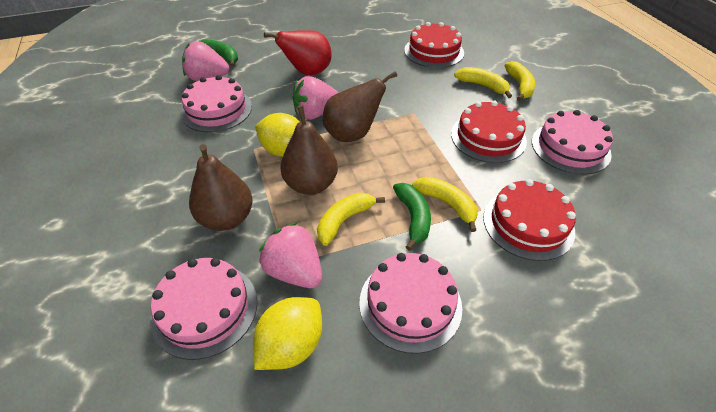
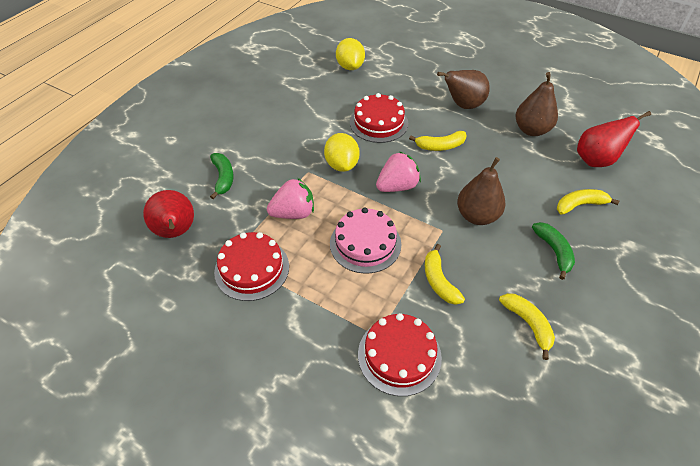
pink cake: 4 -> 1
pink strawberry: 3 -> 2
red pear: 1 -> 2

